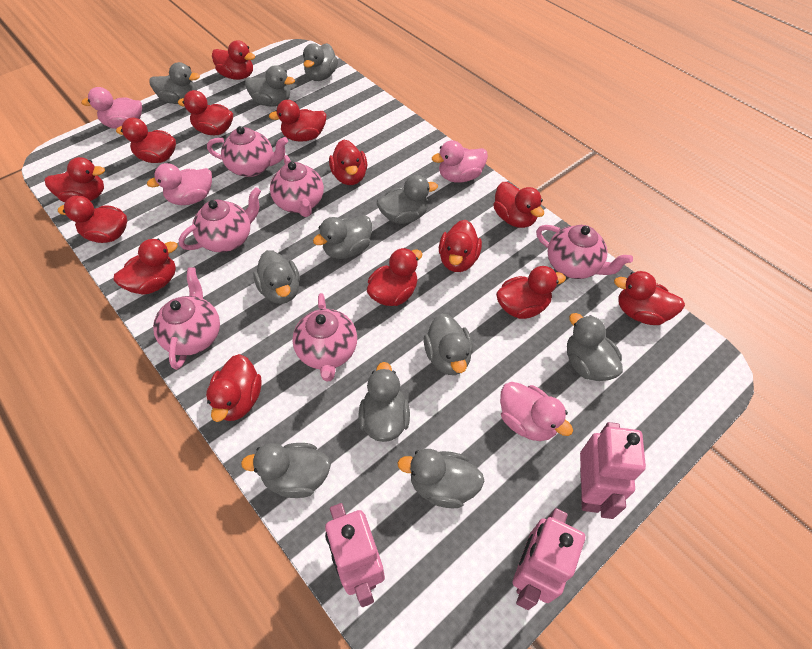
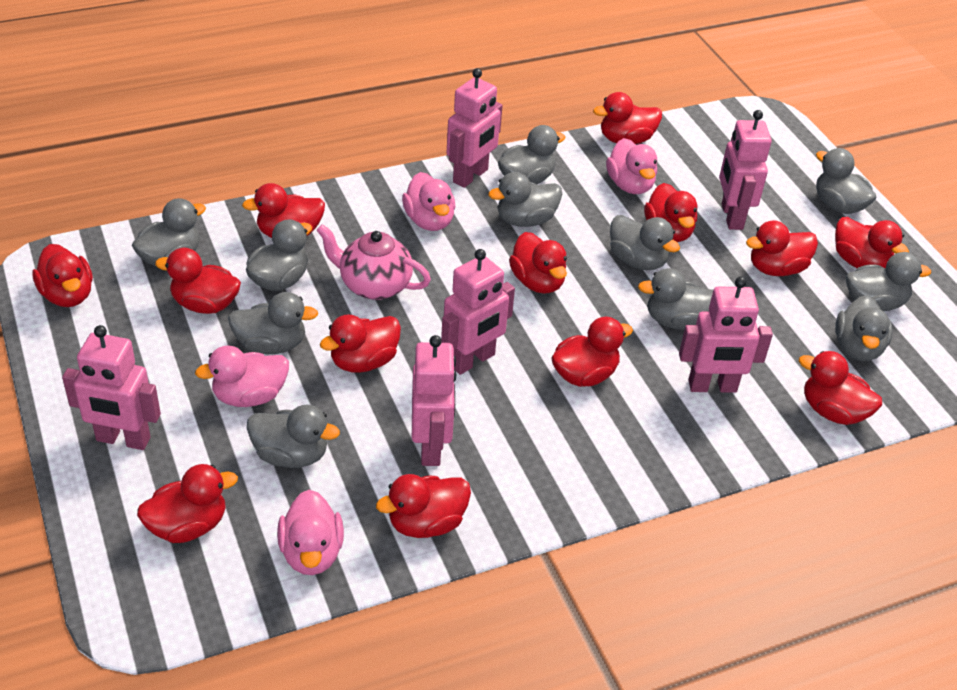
pink robot: 3 -> 6
pink teapot: 6 -> 1
red duck: 14 -> 13

